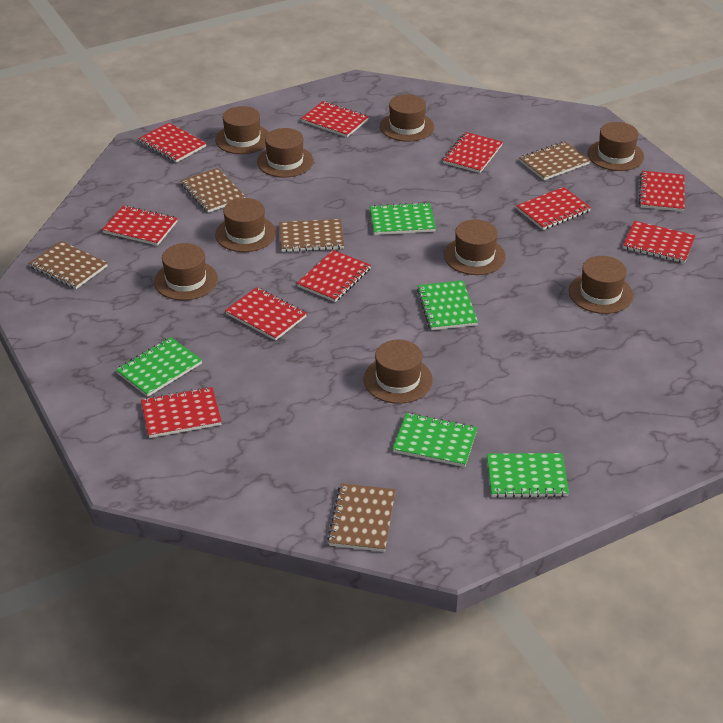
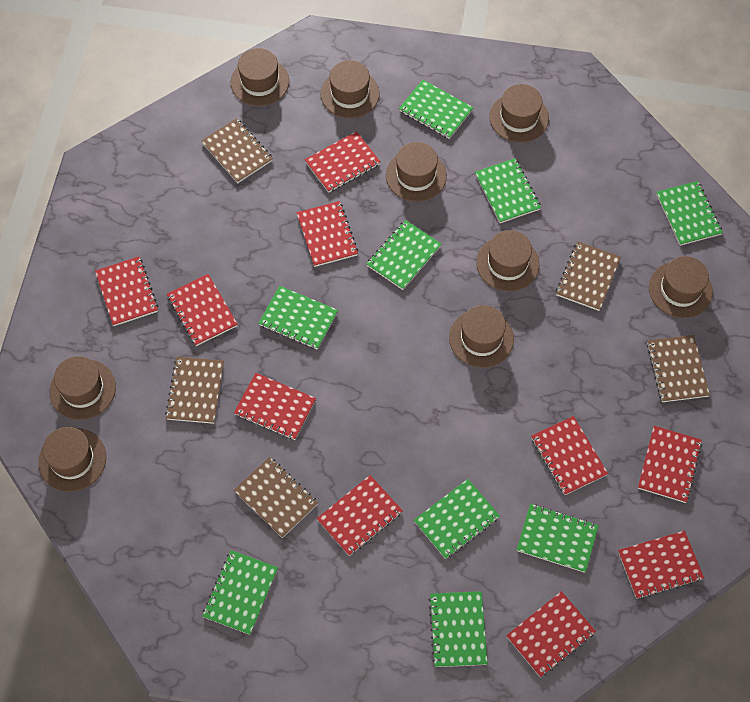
green notebook: 5 -> 9

